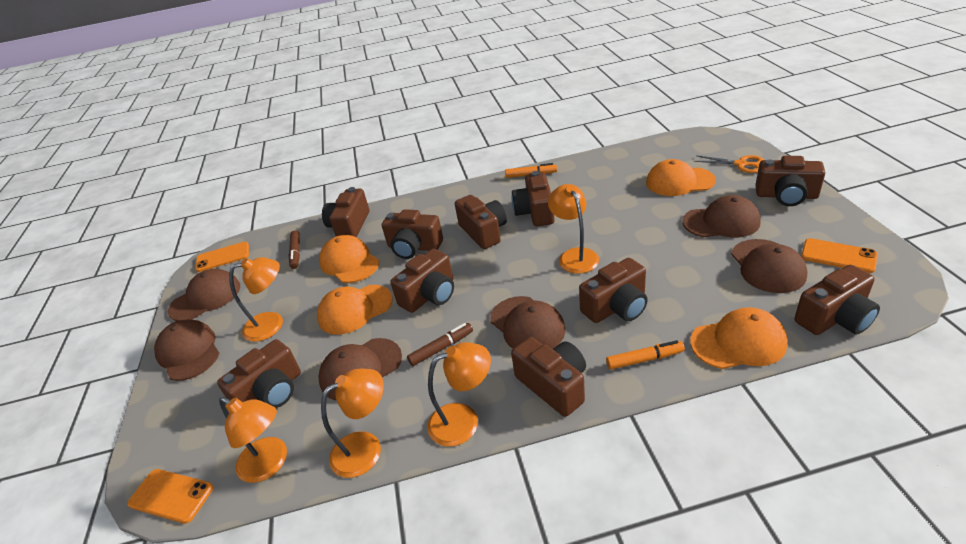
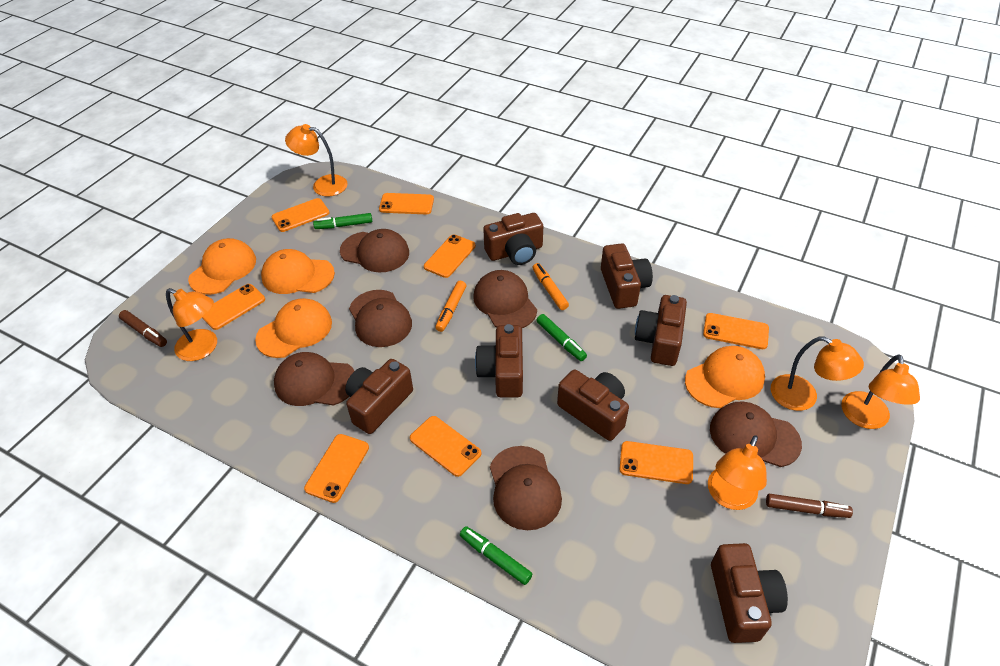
brown camera: 10 -> 7
green marker: 0 -> 3
orange phone: 3 -> 8
orange scissors: 1 -> 0

